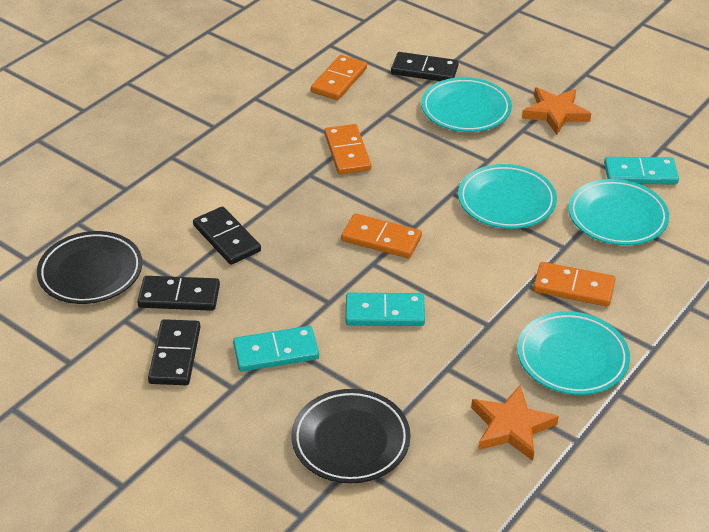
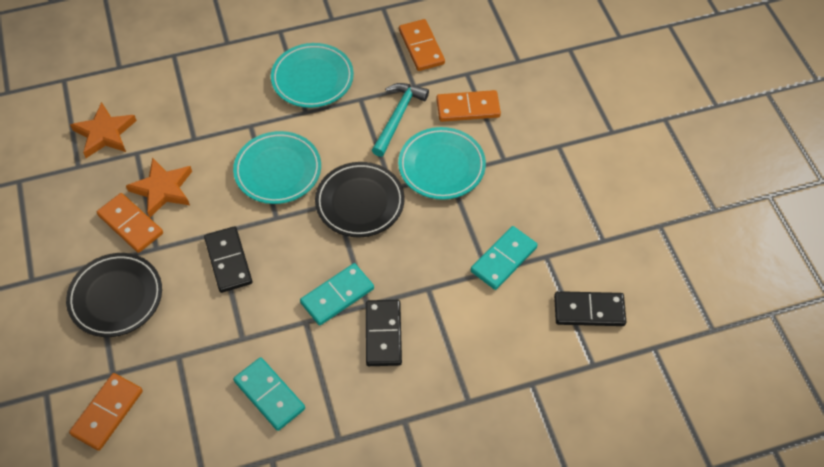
black domino: 4 -> 3
turquoise hammer: 0 -> 1
turquoise plate: 4 -> 3

